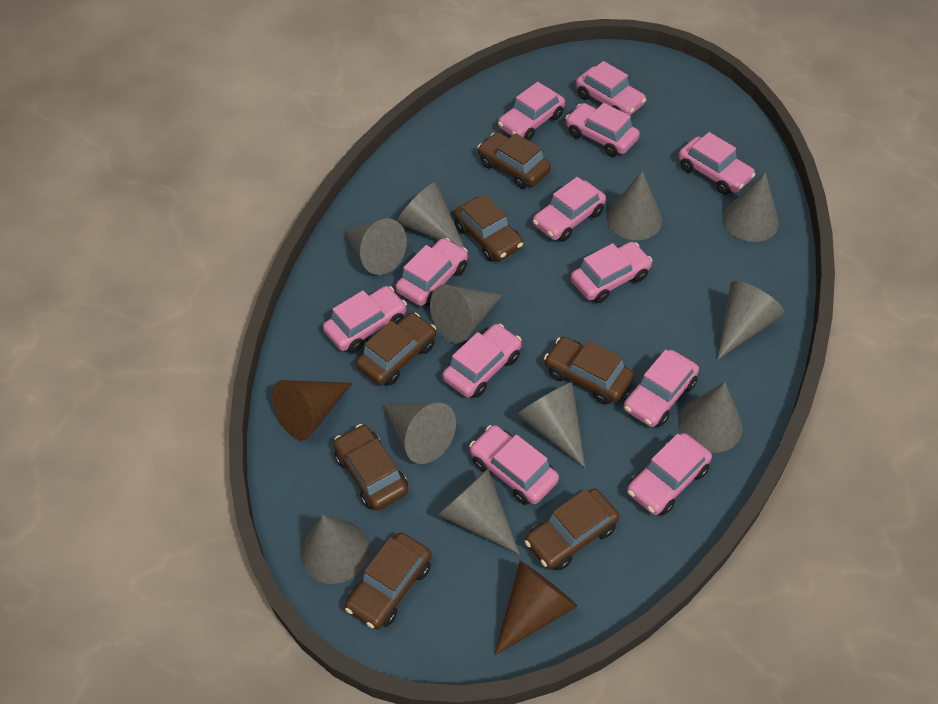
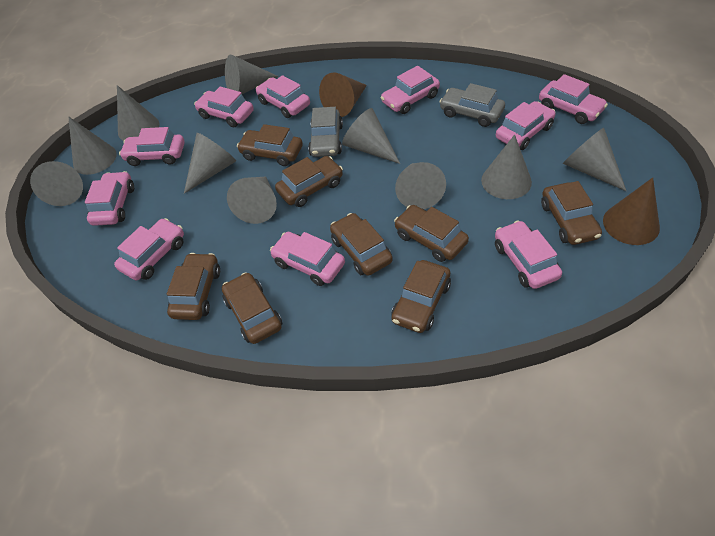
brown car: 7 -> 8
grey car: 0 -> 2
grey cone: 11 -> 10
pink car: 12 -> 10

